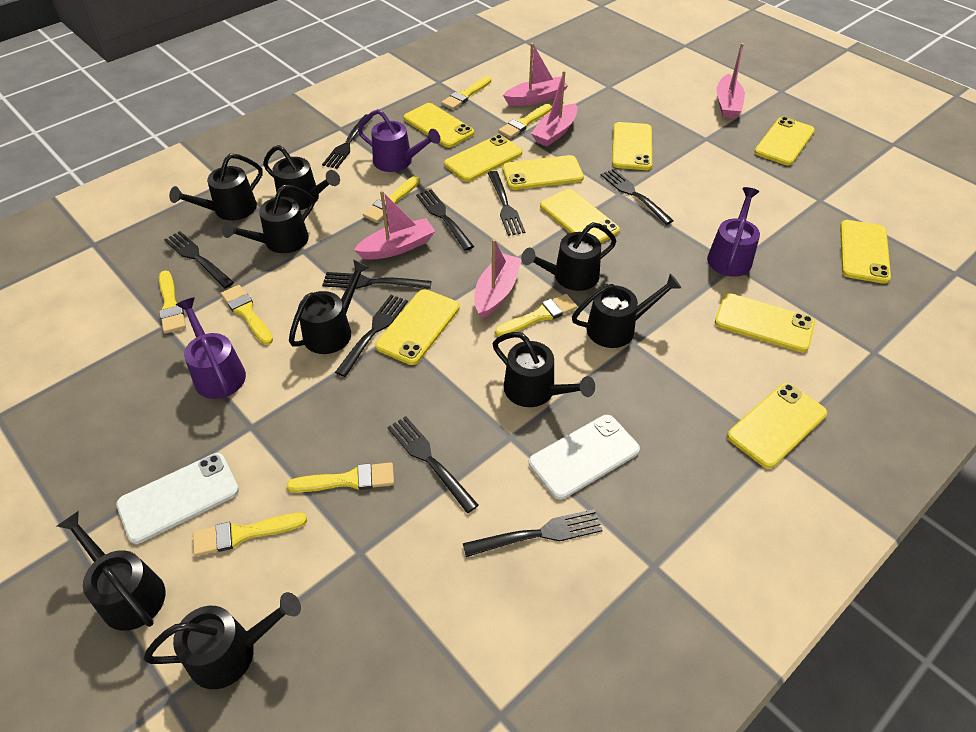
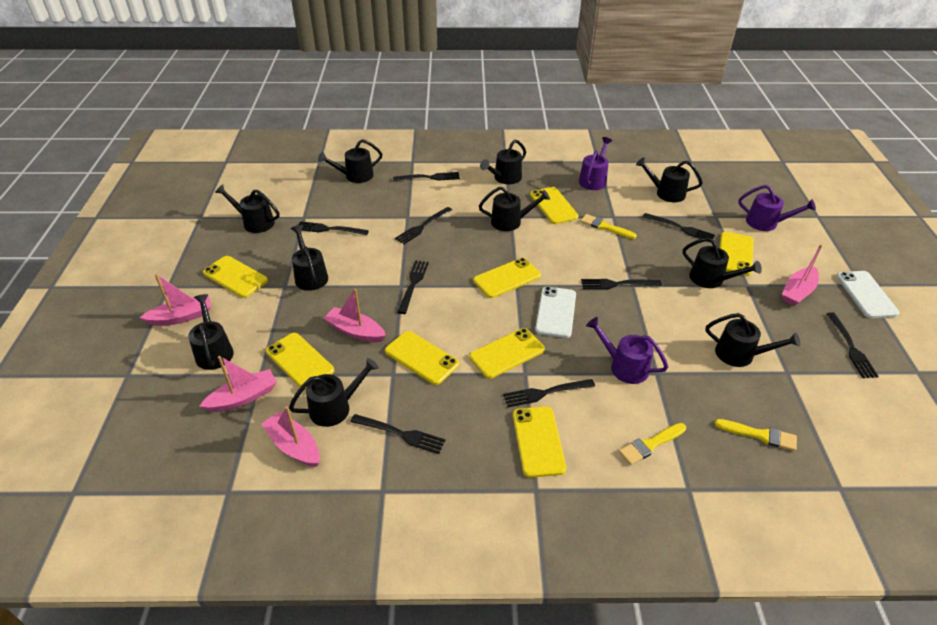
black watering can: 9 -> 10
yellow brush: 8 -> 3
yellow phone: 10 -> 8

